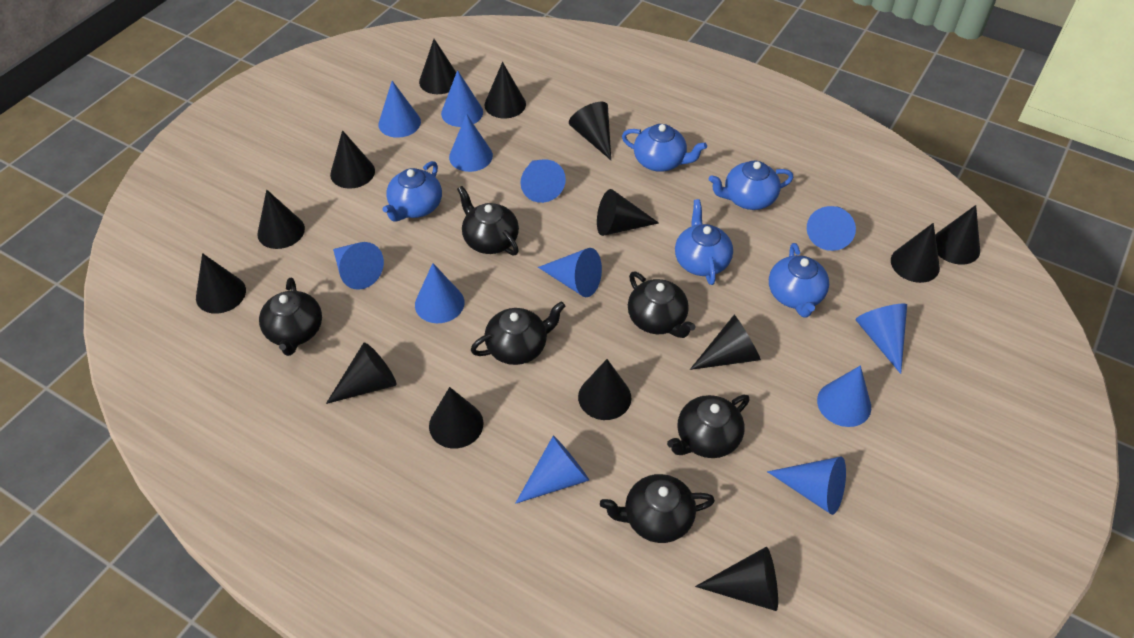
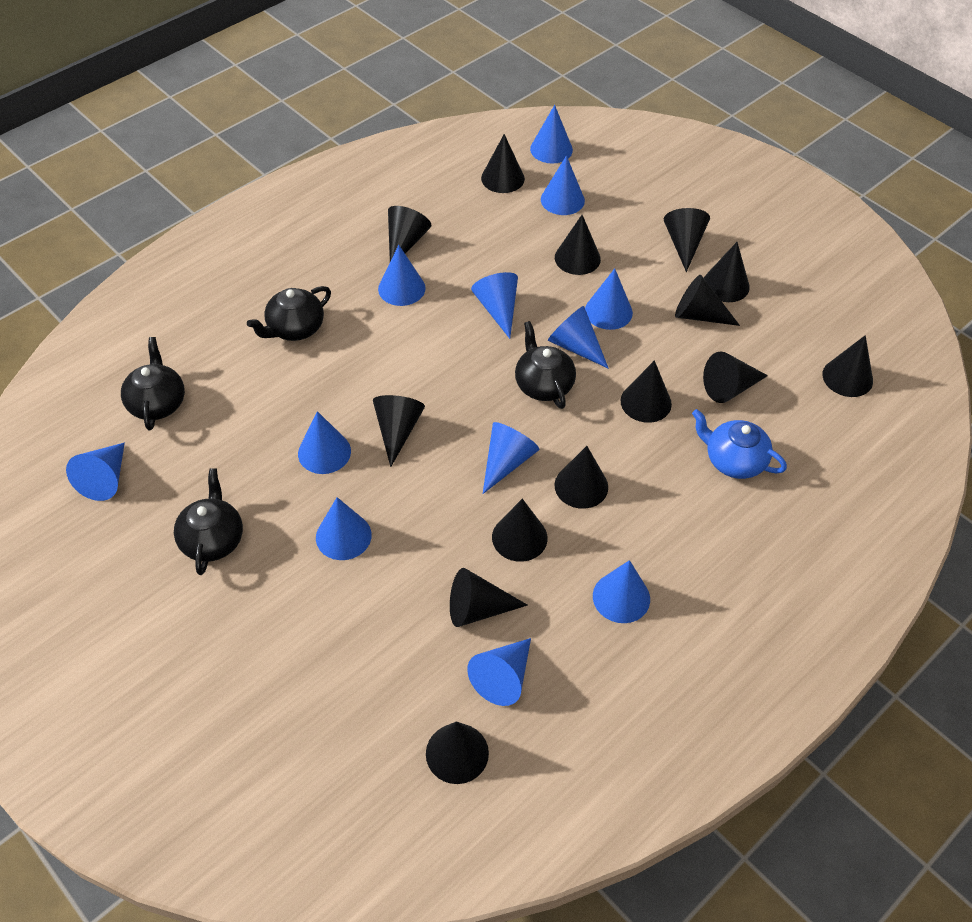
black teapot: 6 -> 4
blue teapot: 5 -> 1

